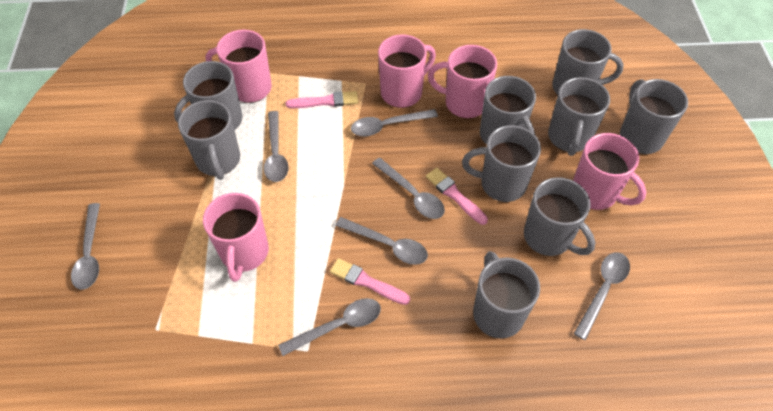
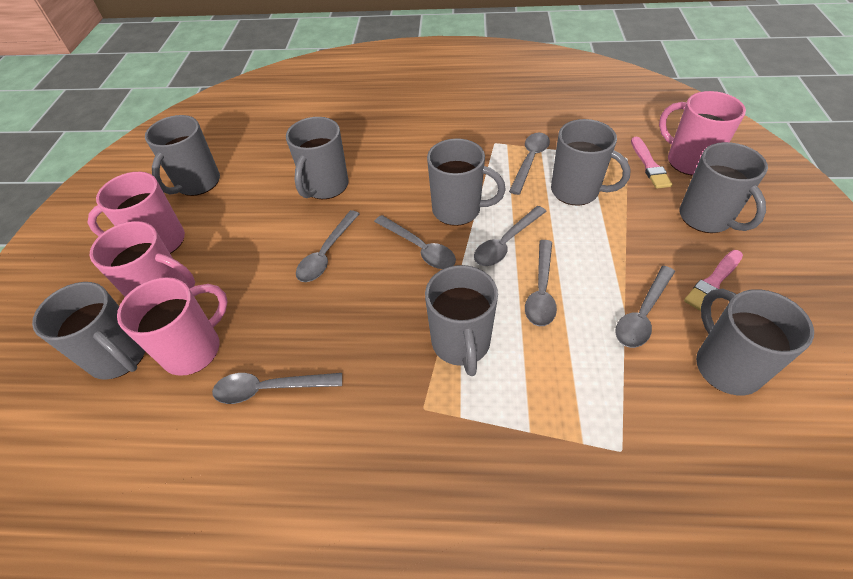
grey mug: 9 -> 8
pink brush: 3 -> 2
pink mug: 5 -> 4

